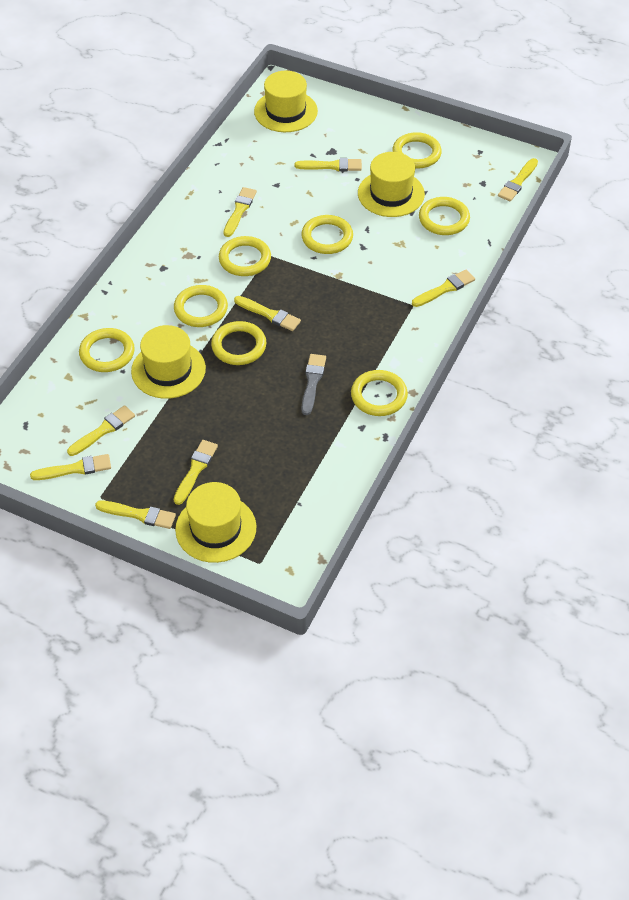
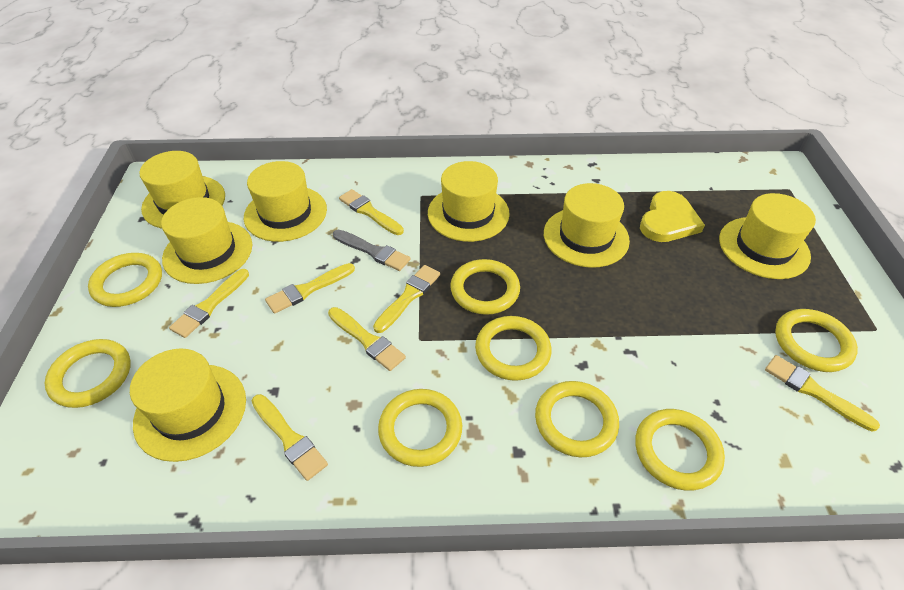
yellow brush: 9 -> 7
yellow hat: 4 -> 7
yellow heart: 0 -> 1

